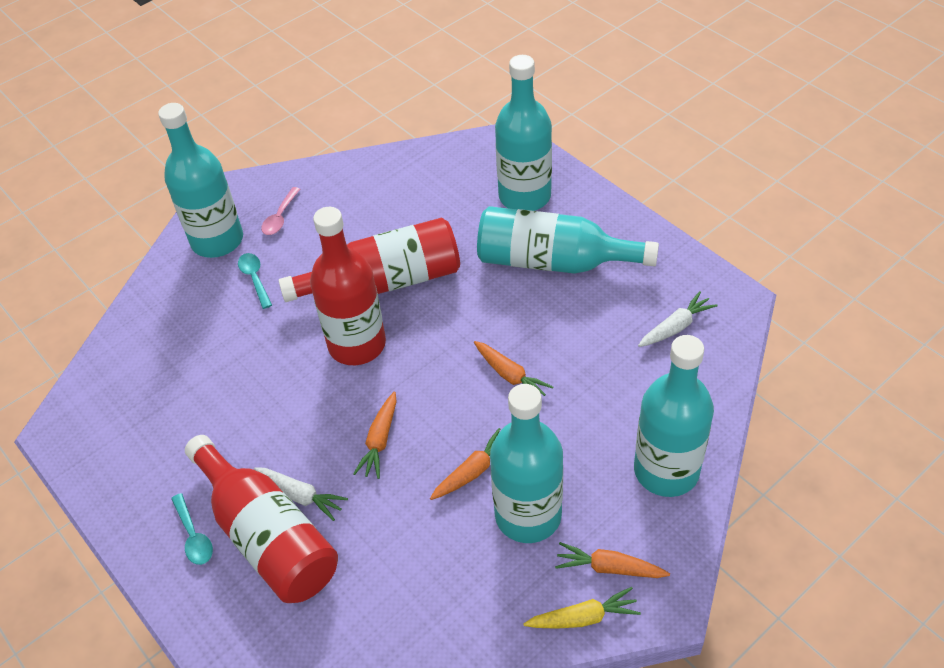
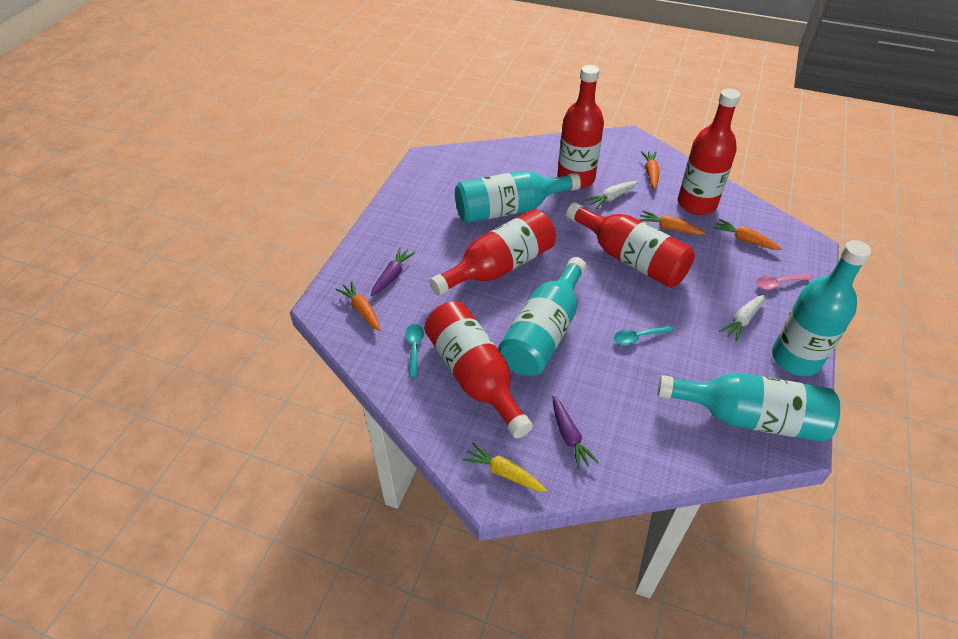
purple carrot: 0 -> 2
red bottle: 3 -> 5
turquoise bottle: 5 -> 4

